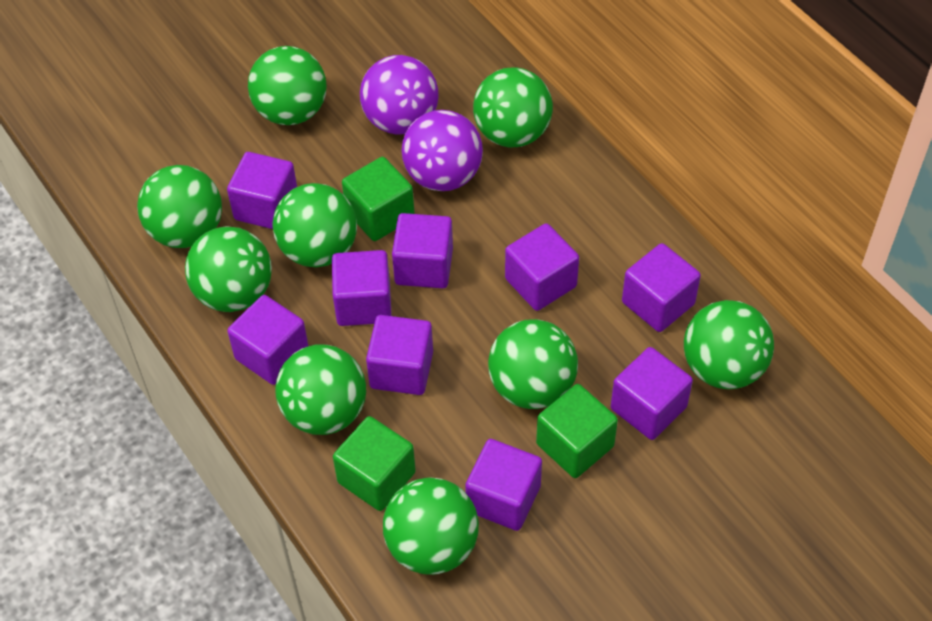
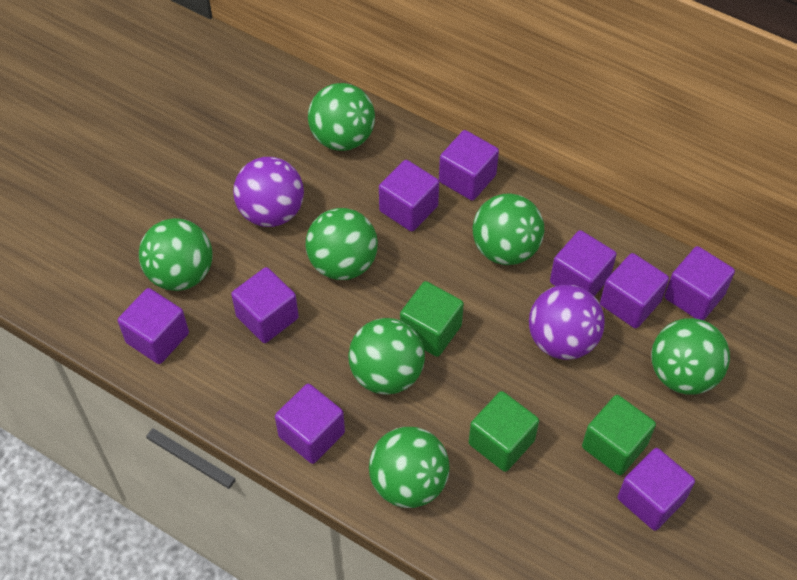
green ball: 9 -> 7

